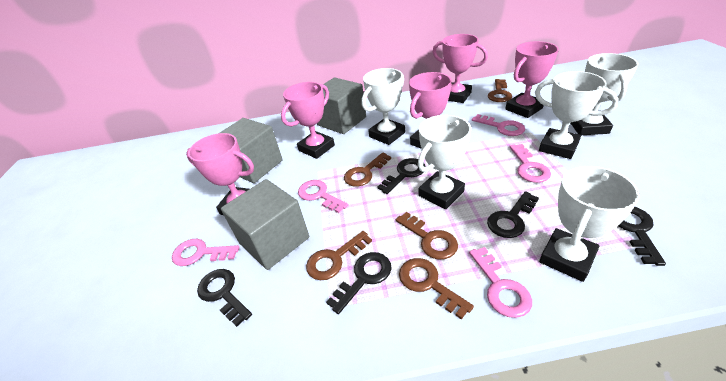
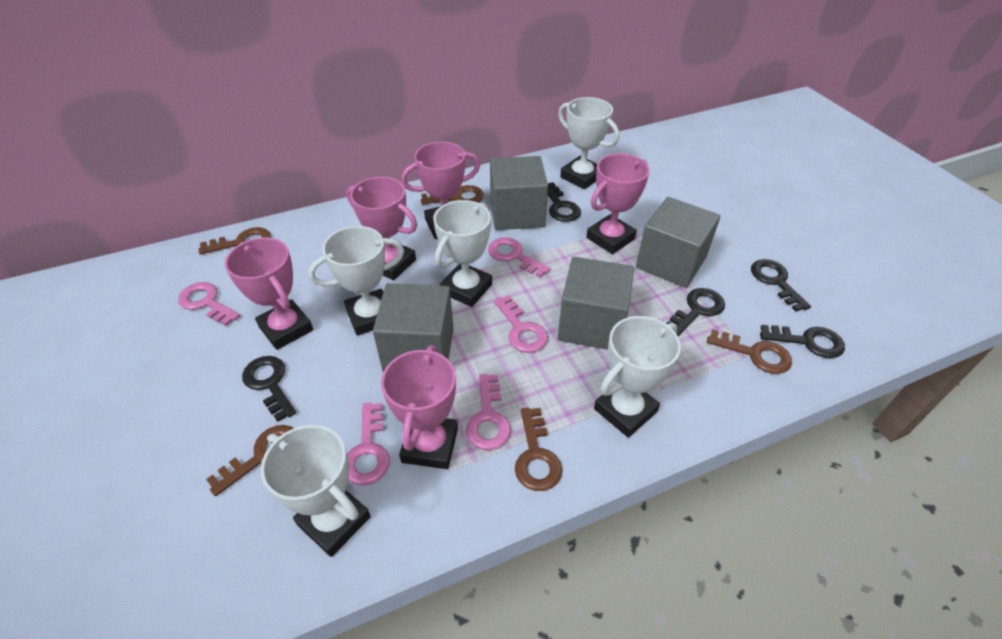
grey cube: 3 -> 4

